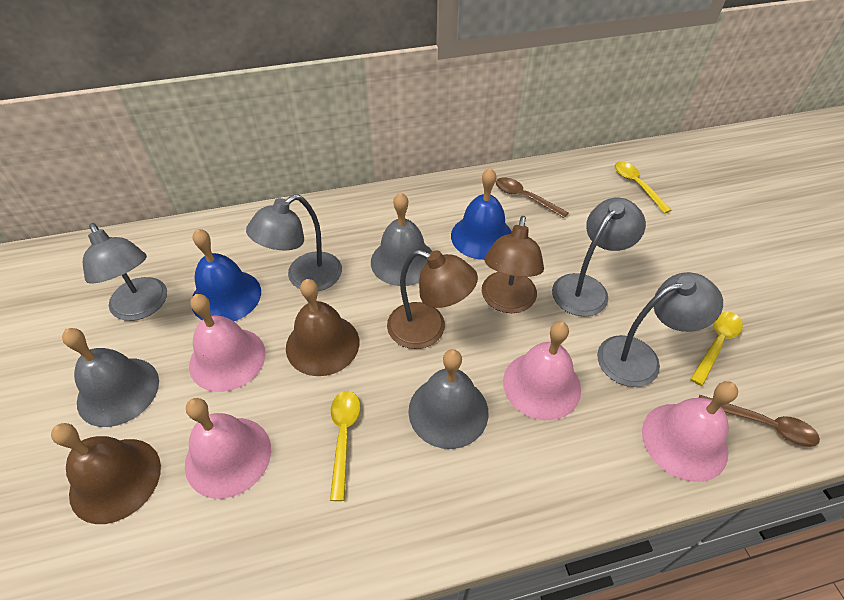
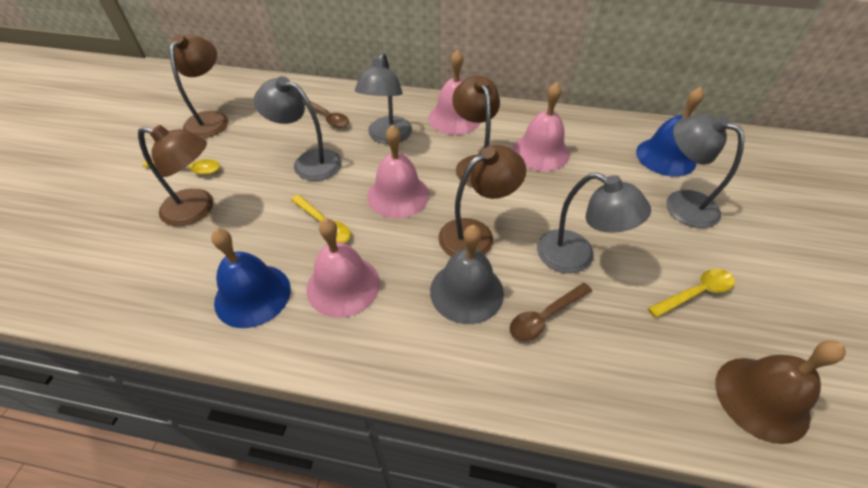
brown bell: 2 -> 1
brown lamp: 2 -> 4
grey bell: 3 -> 1

